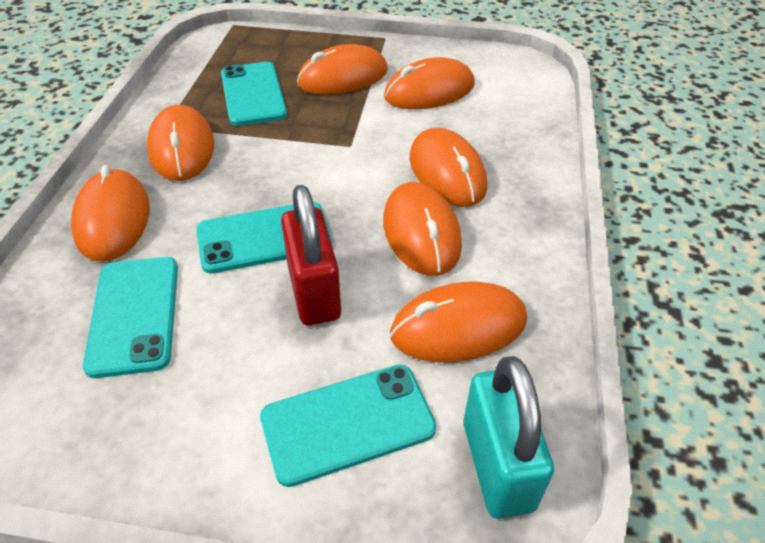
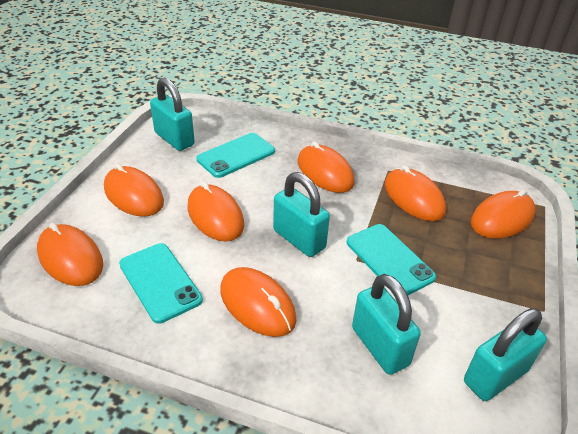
red padlock: 1 -> 0
turquoise padlock: 1 -> 4
turquoise phone: 4 -> 3

